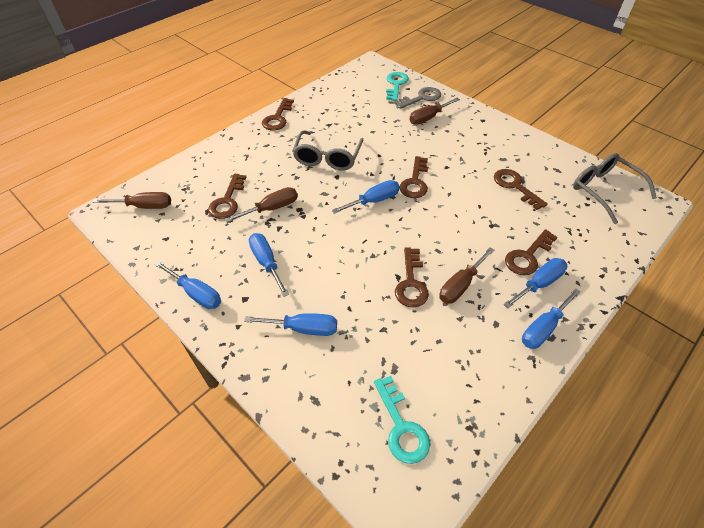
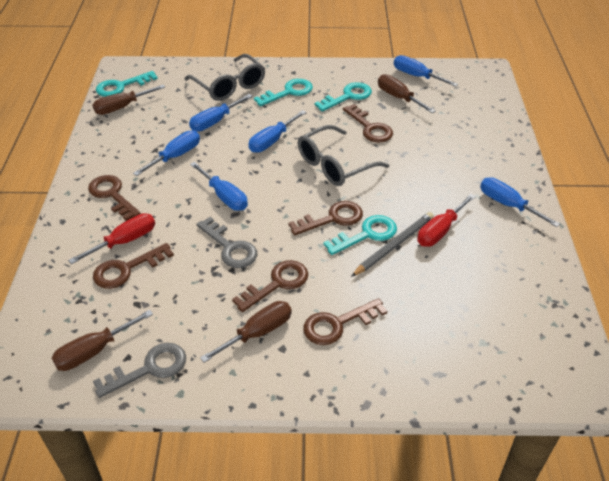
grey key: 1 -> 2
grey pencil: 0 -> 1
red screwdriver: 0 -> 2
turquoise key: 2 -> 4

